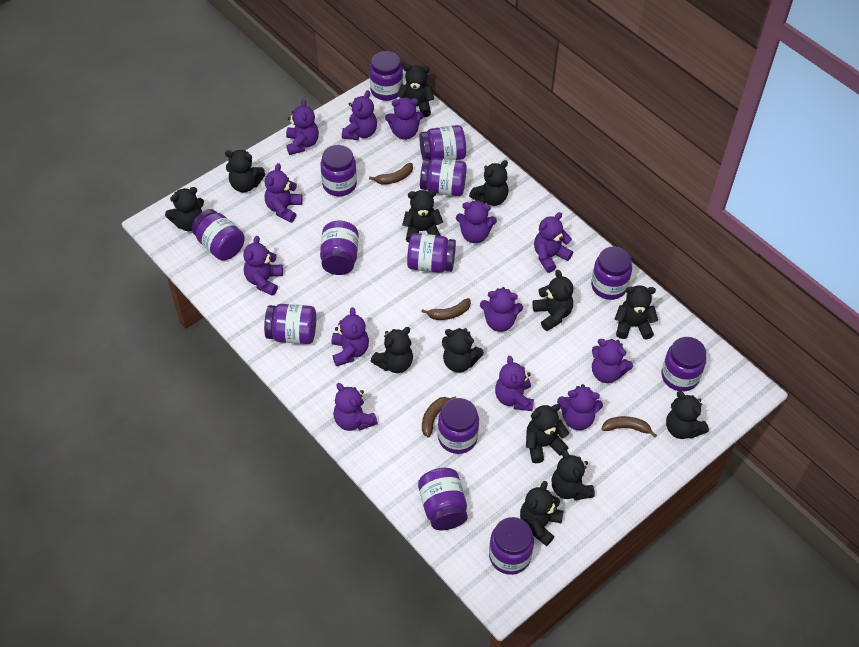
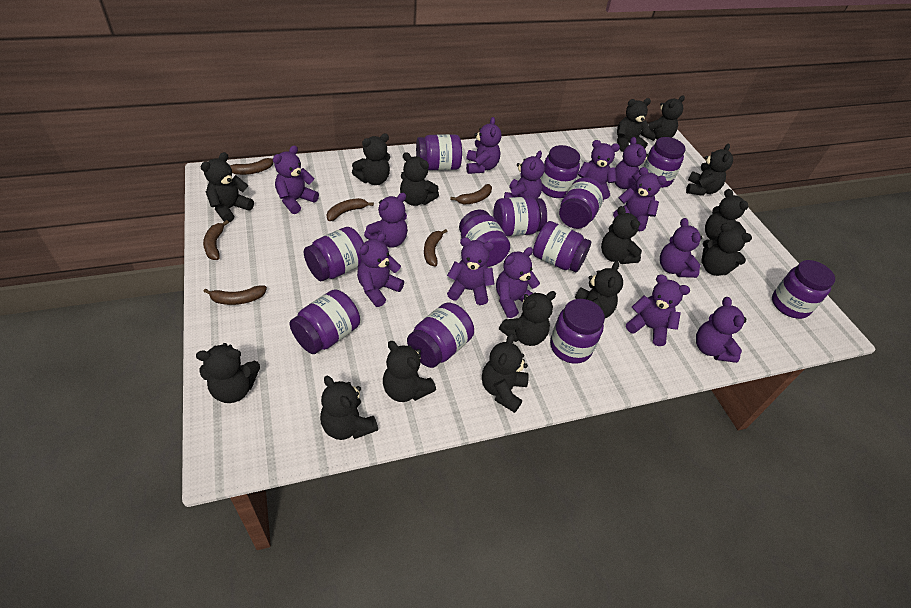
black teddy bear: 13 -> 15
brown banana: 4 -> 6
purple jar: 13 -> 12

